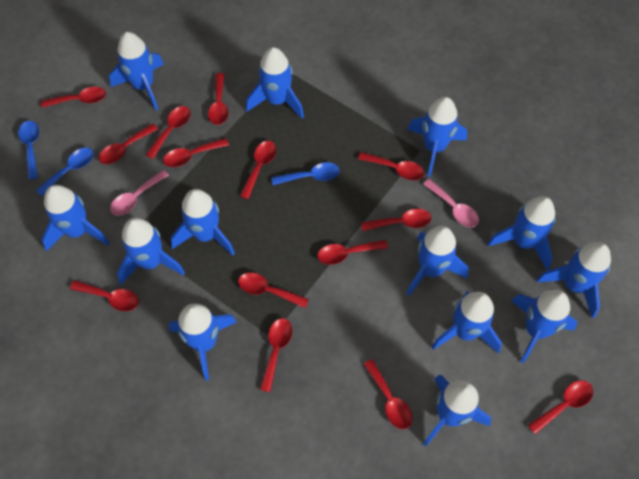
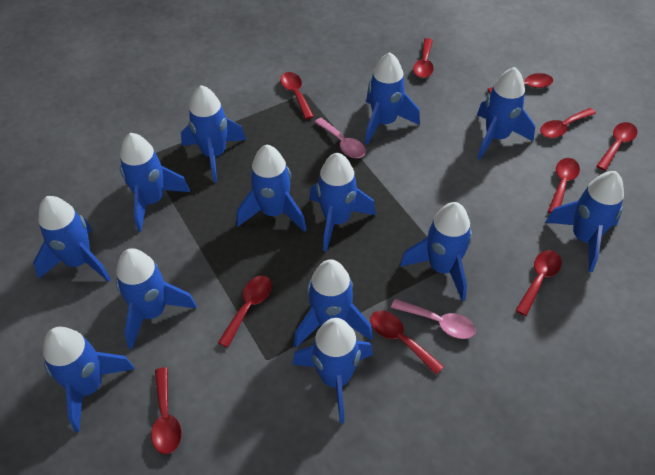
blue spoon: 3 -> 0
red spoon: 14 -> 10

